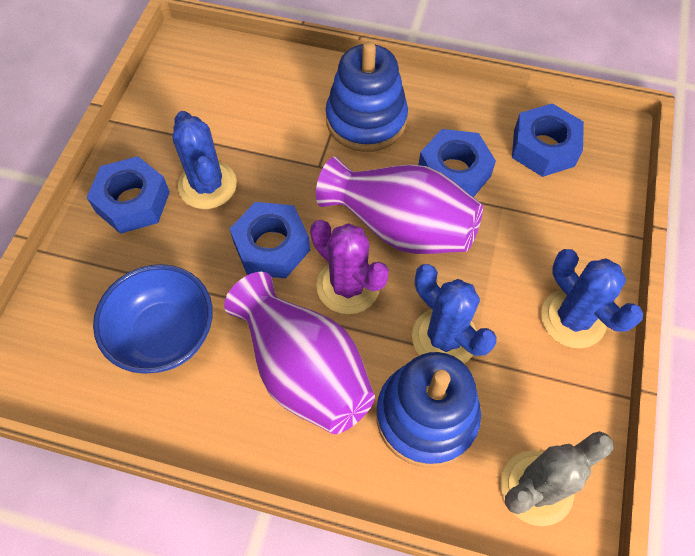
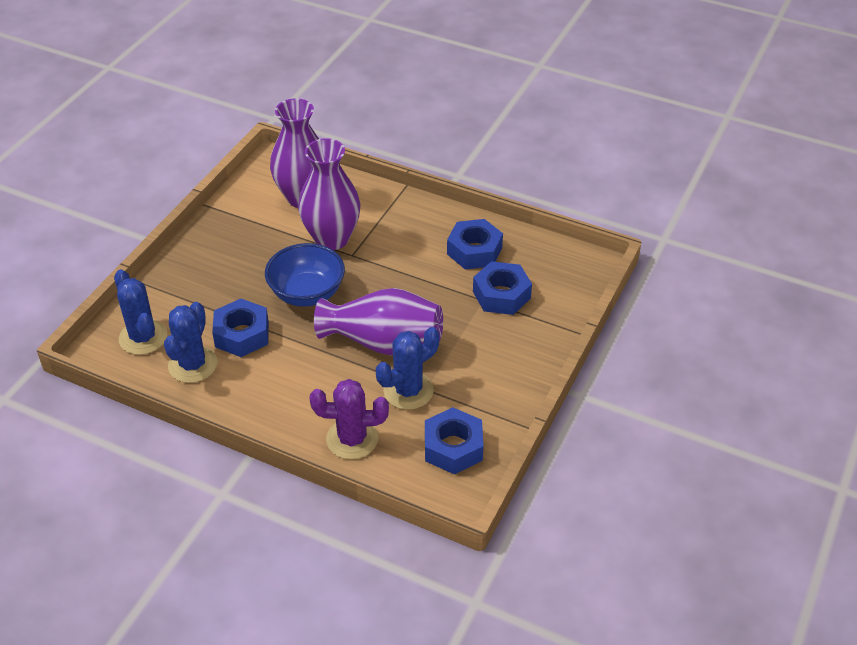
blue stacking toy: 2 -> 0
grey cactus: 1 -> 0
purple vase: 2 -> 3

